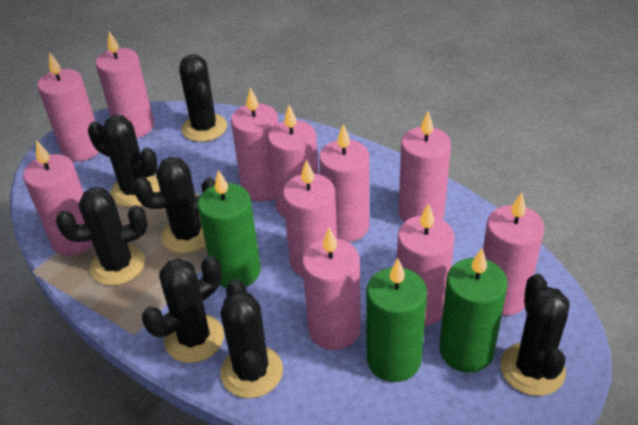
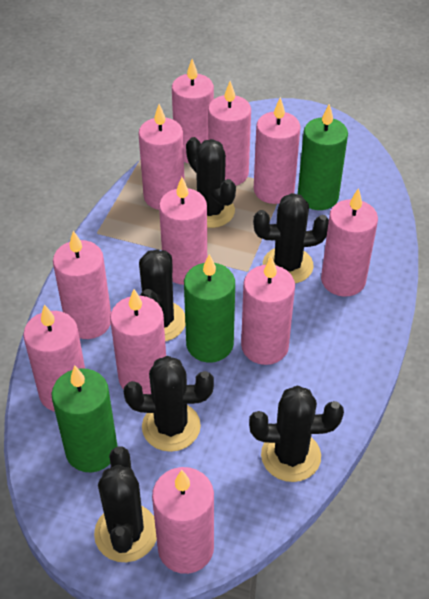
black cactus: 7 -> 6

